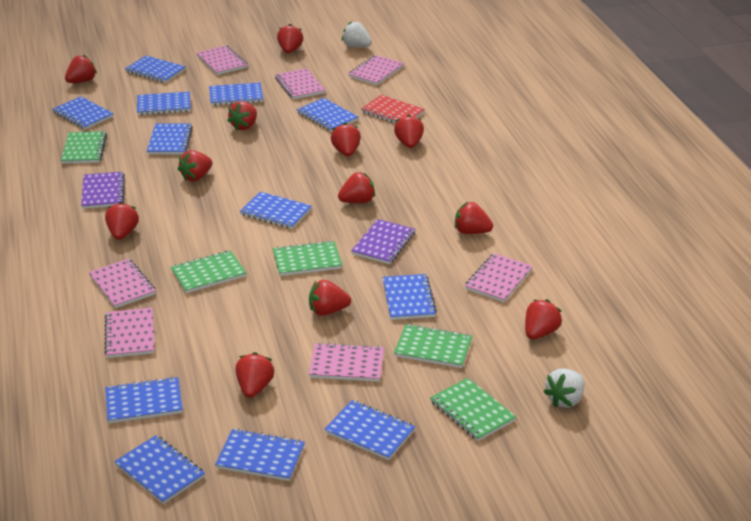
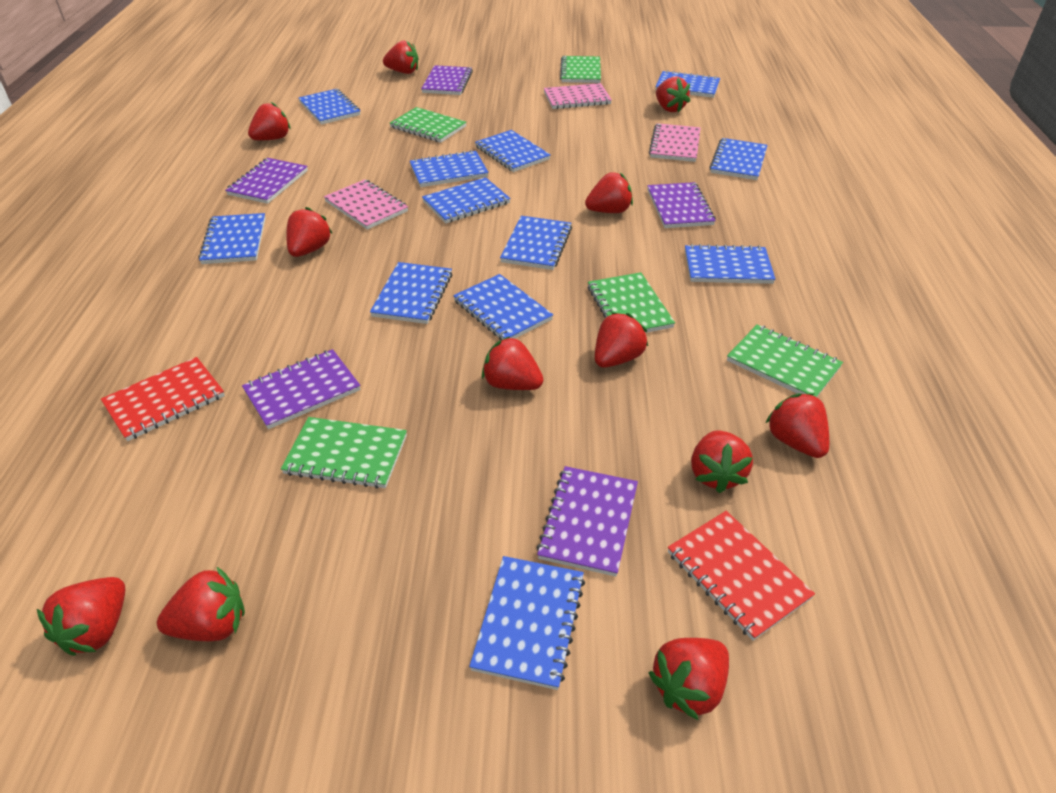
pink notebook: 7 -> 3
purple notebook: 2 -> 5
red notebook: 1 -> 2
white strawberry: 2 -> 0

